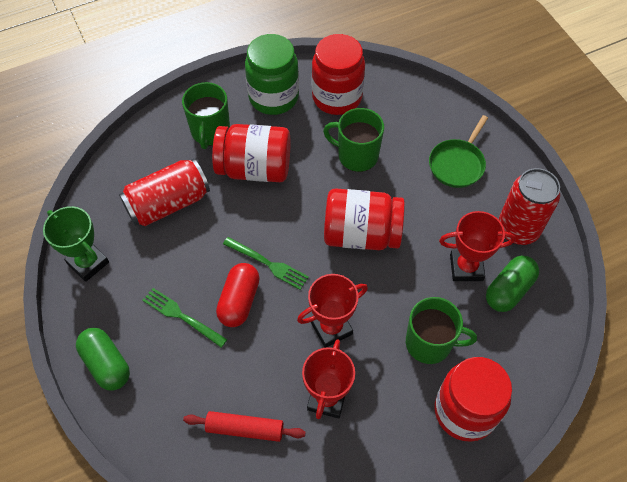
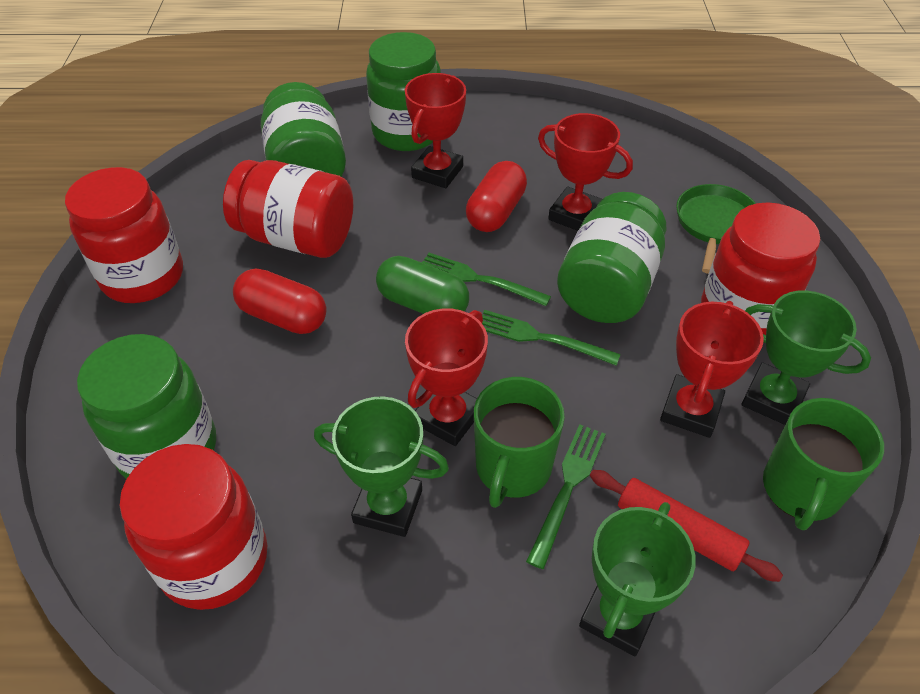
green capsule: 2 -> 1
green fork: 2 -> 3
green jar: 1 -> 4
green mug: 3 -> 2
green trophy: 1 -> 3
red can: 2 -> 0
red capsule: 1 -> 2
red trophy: 3 -> 4

